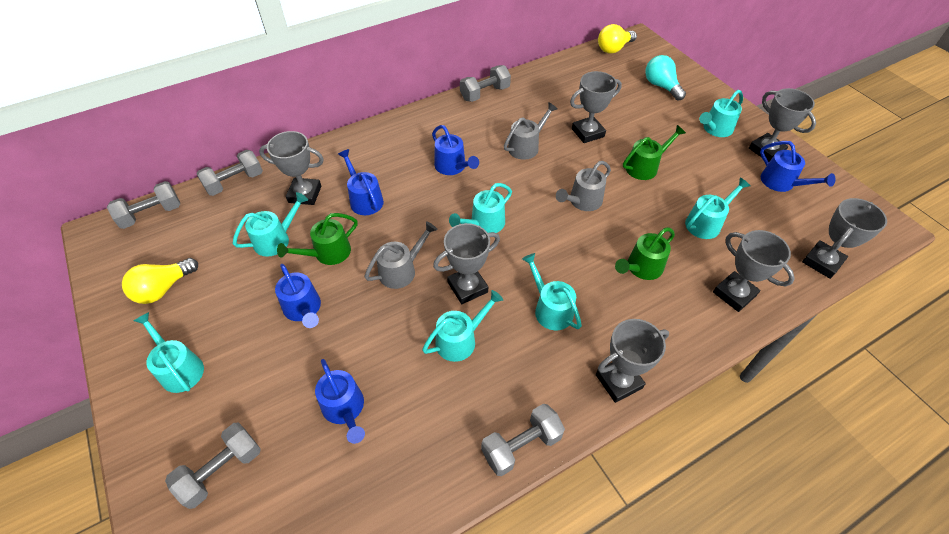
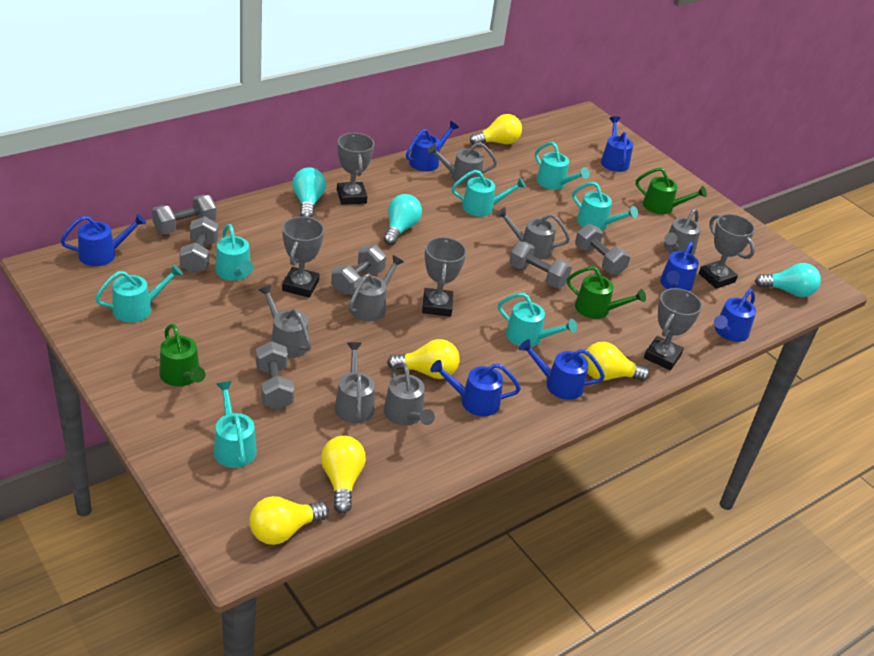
blue watering can: 5 -> 7
grey dumbbell: 5 -> 6
grey trophy: 7 -> 5
grey watering can: 3 -> 7
turquoise light bulb: 1 -> 3
yellow light bulb: 2 -> 5

